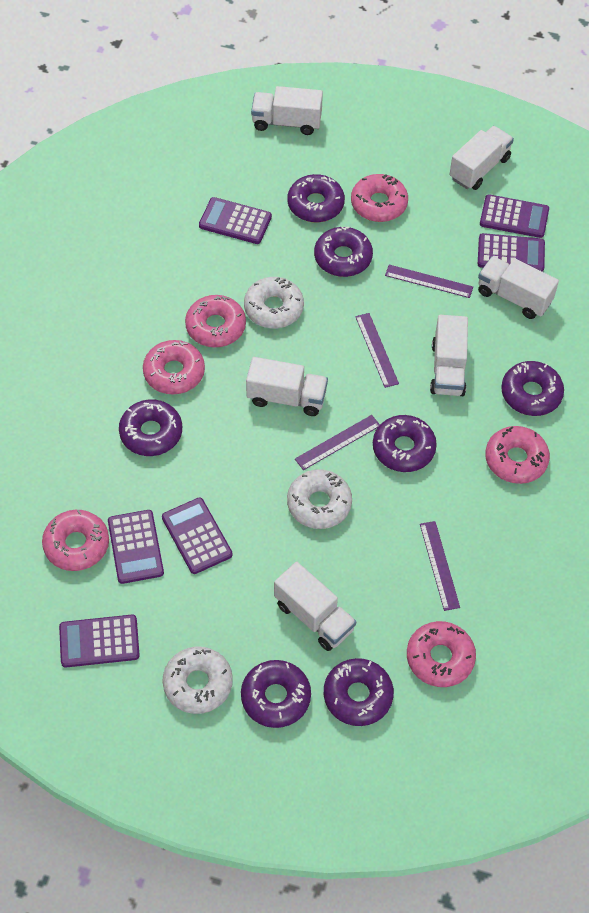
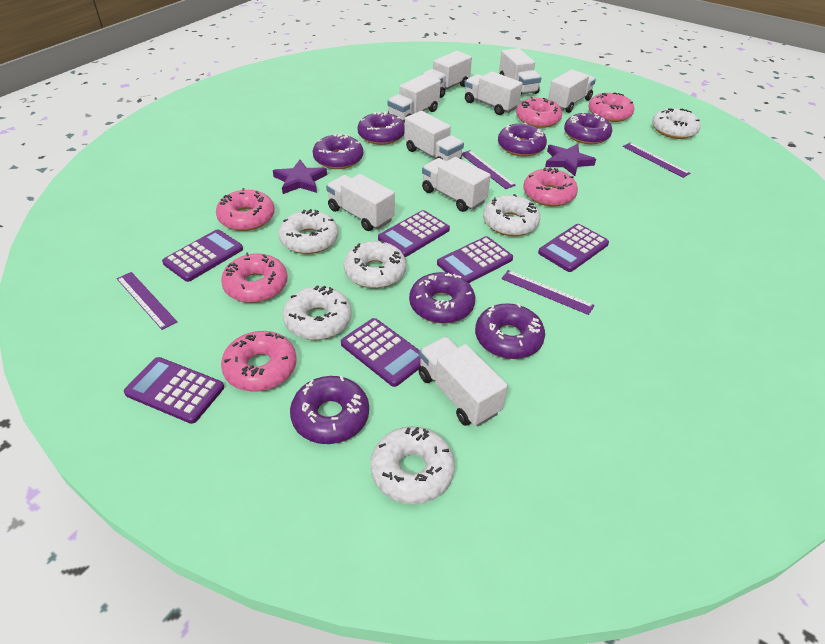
purple star: 0 -> 2
white donut: 3 -> 6
white truck: 6 -> 9

